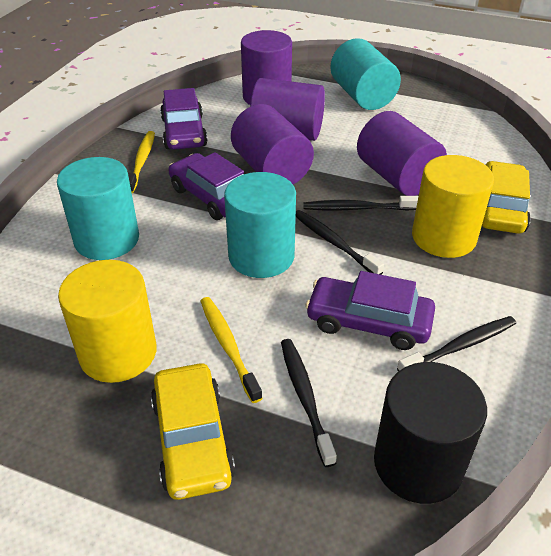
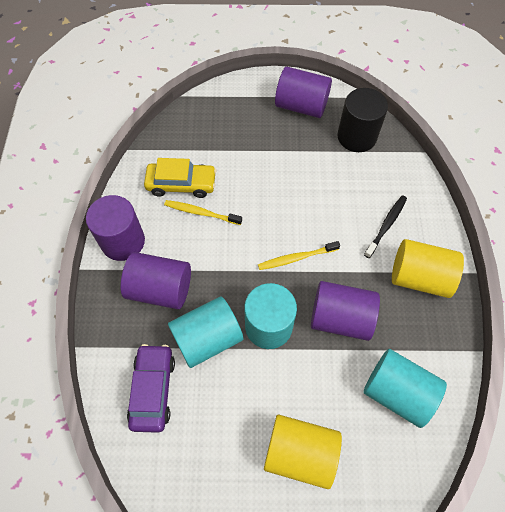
black toothbrush: 4 -> 1
purple car: 3 -> 1
yellow car: 2 -> 1

